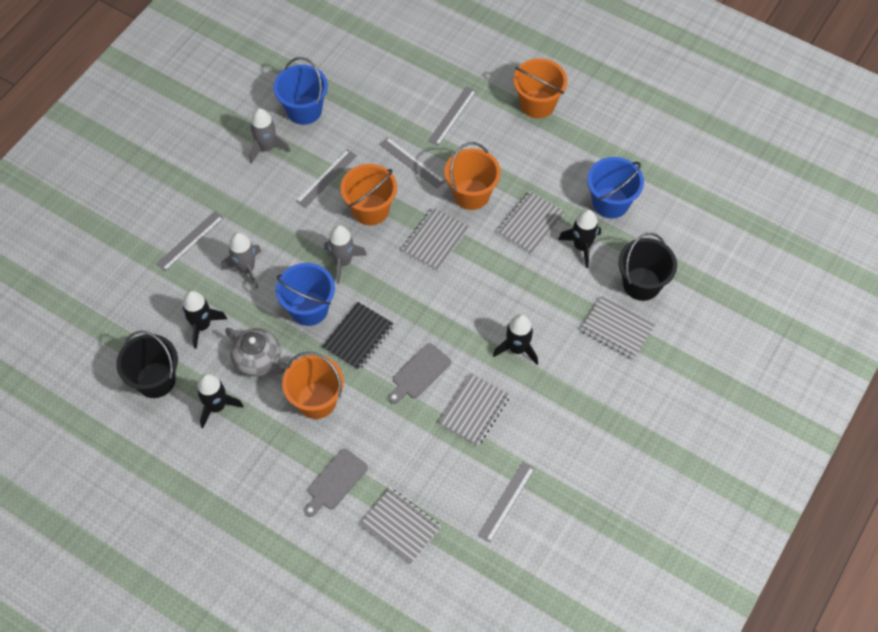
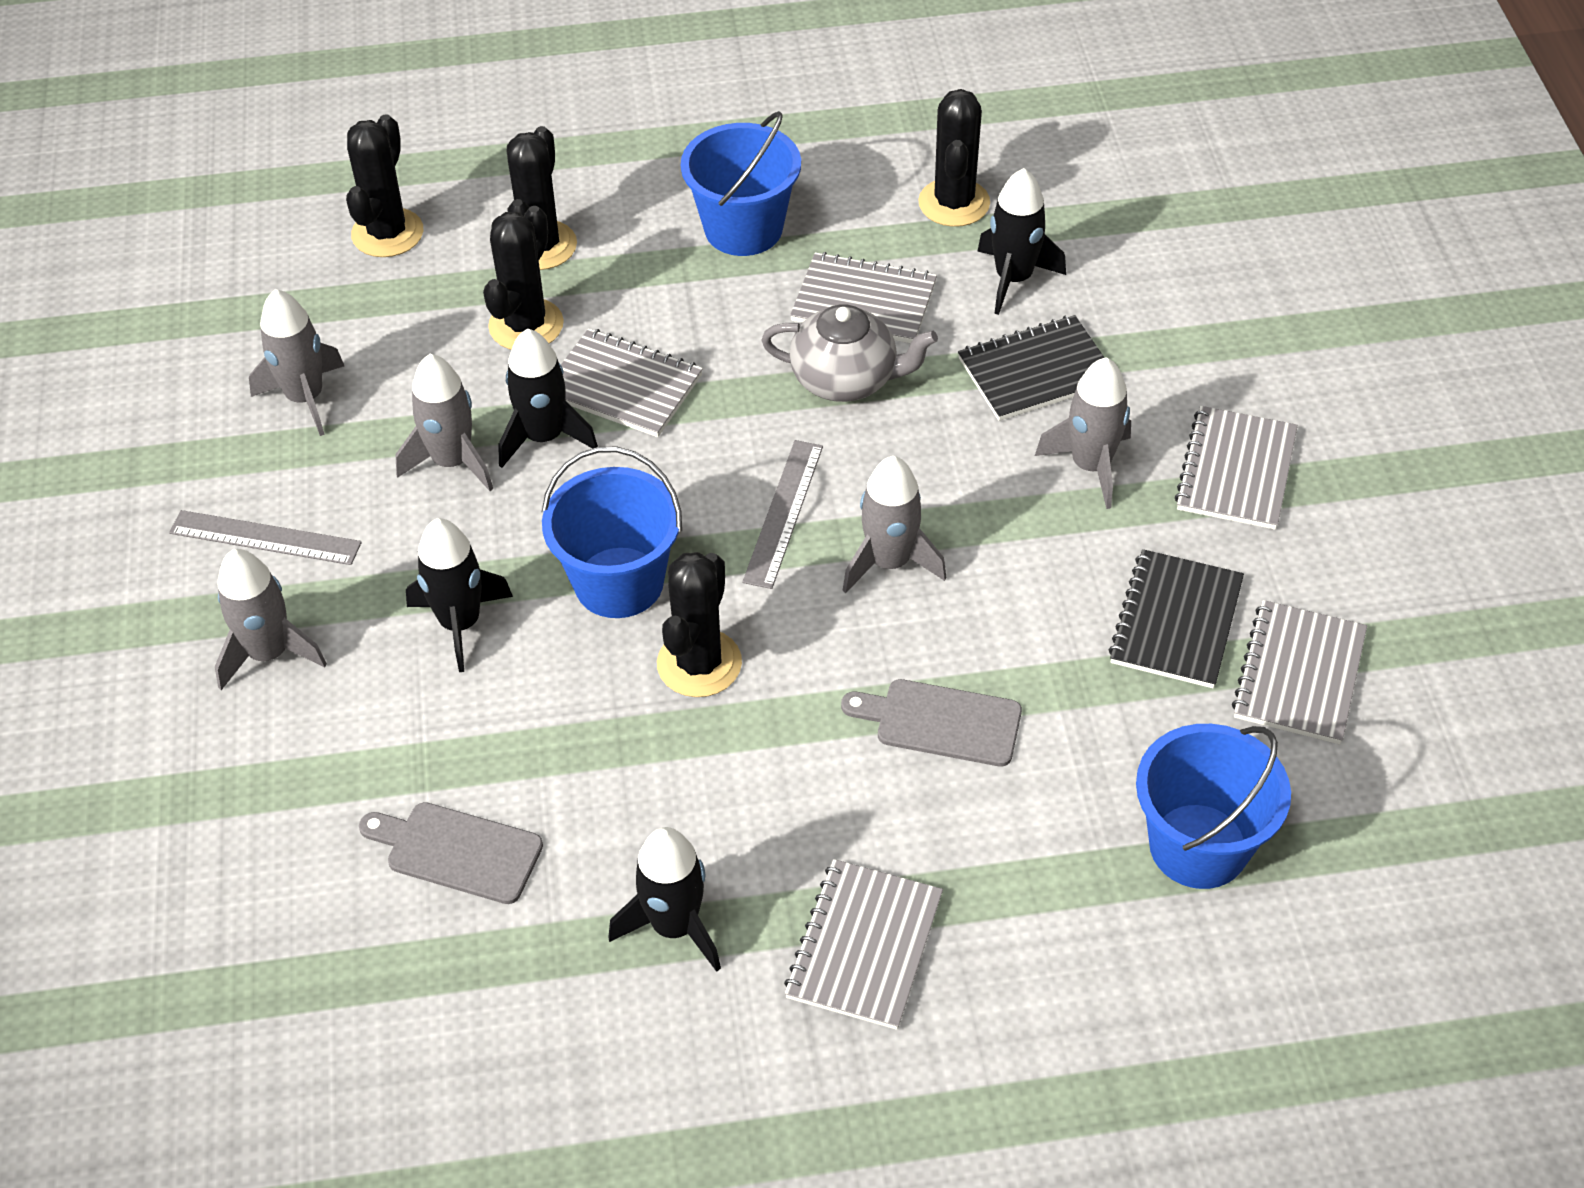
black bucket: 2 -> 0
black cactus: 0 -> 5
black notebook: 1 -> 2
grey rocket: 3 -> 5
grey ruler: 5 -> 2
orange bucket: 4 -> 0

